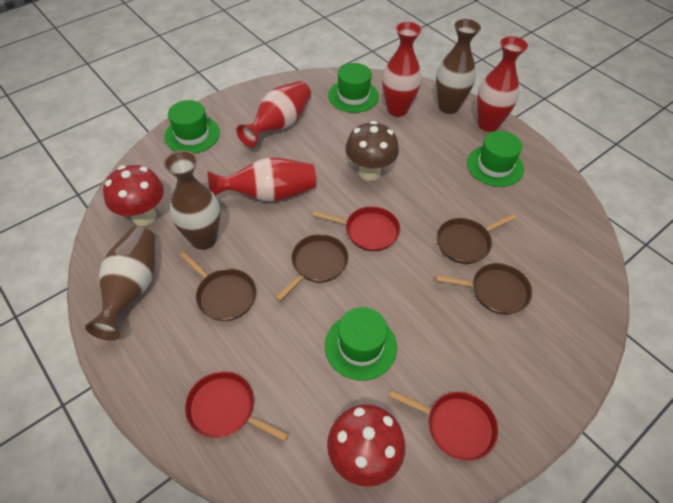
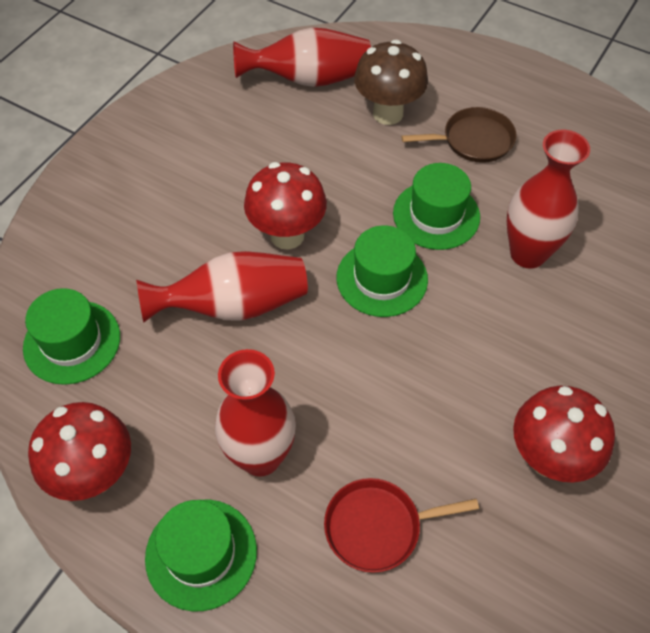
brown pan: 4 -> 1
brown vase: 3 -> 0
red mushroom: 2 -> 3
red pan: 3 -> 1

